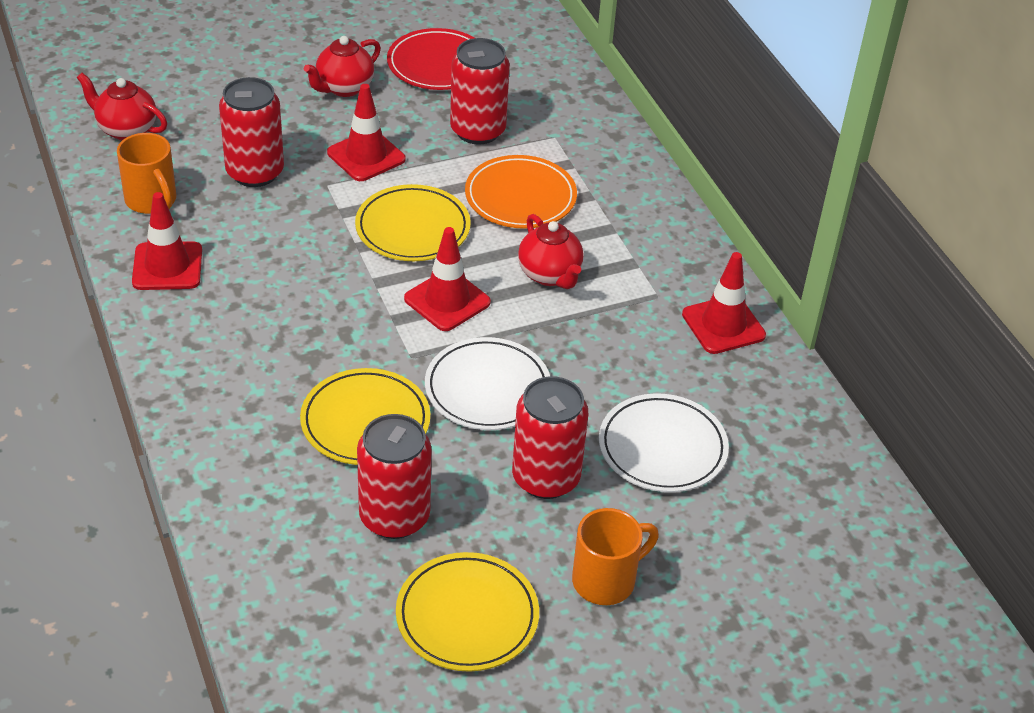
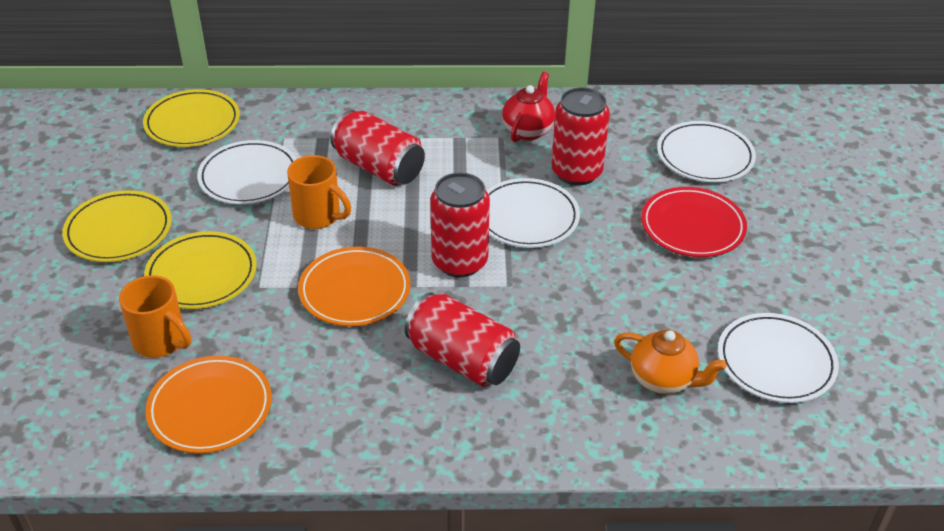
orange plate: 1 -> 2
orange teapot: 0 -> 1
red teapot: 3 -> 1
red traffic cone: 4 -> 0
white plate: 2 -> 4

